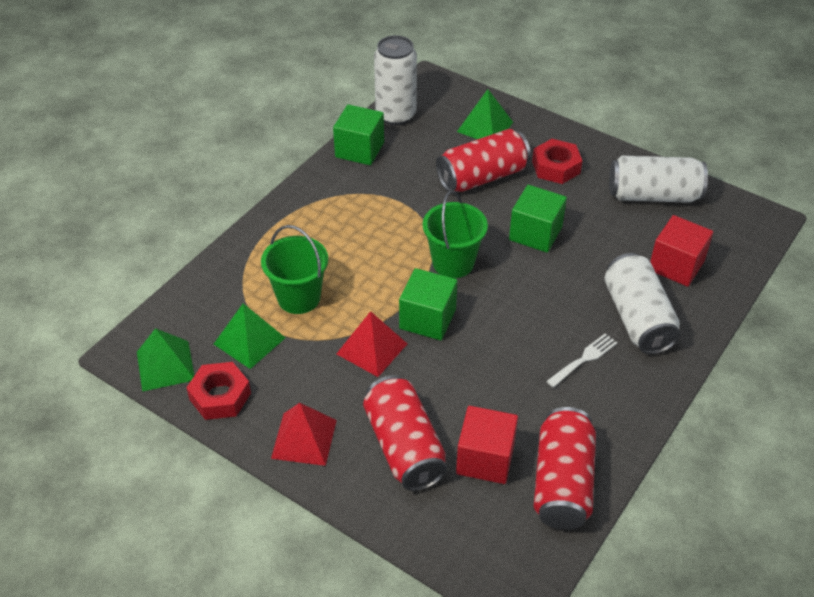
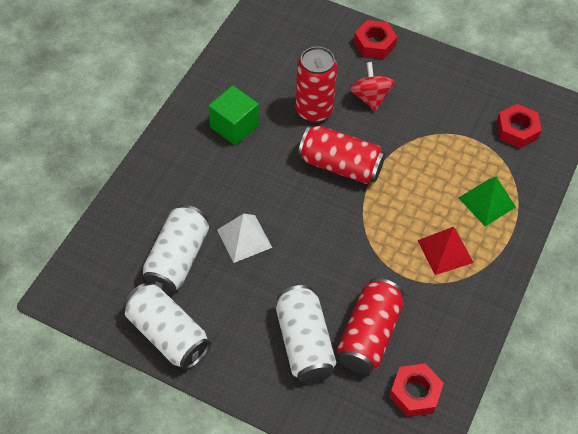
green bucket: 2 -> 0
green cube: 3 -> 1
green pyramid: 3 -> 1
red cube: 2 -> 0
red nut: 2 -> 3
red pyramid: 2 -> 1
red spinning top: 0 -> 1
white fork: 1 -> 0
white pyramid: 0 -> 1

